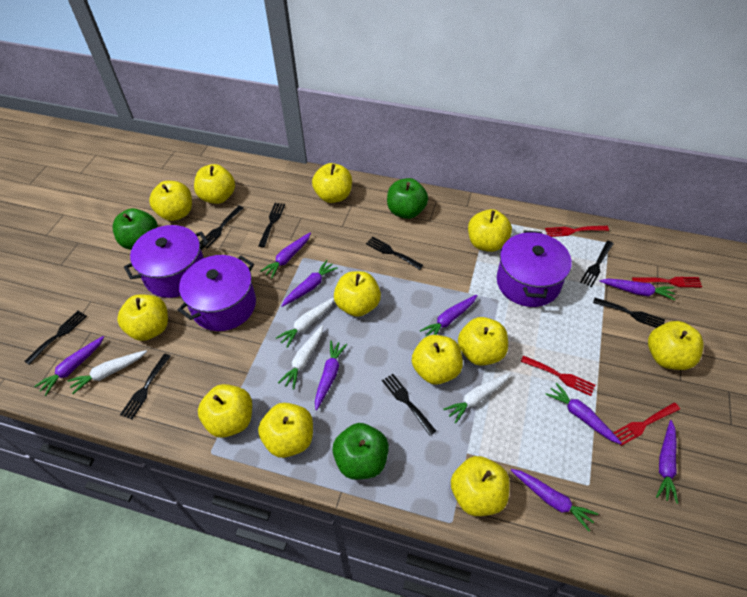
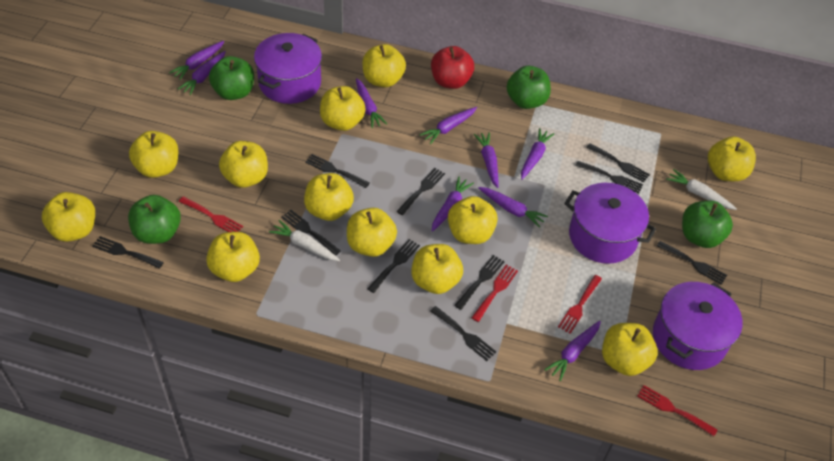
black fork: 8 -> 10
green apple: 3 -> 4
red apple: 0 -> 1
white carrot: 4 -> 2

